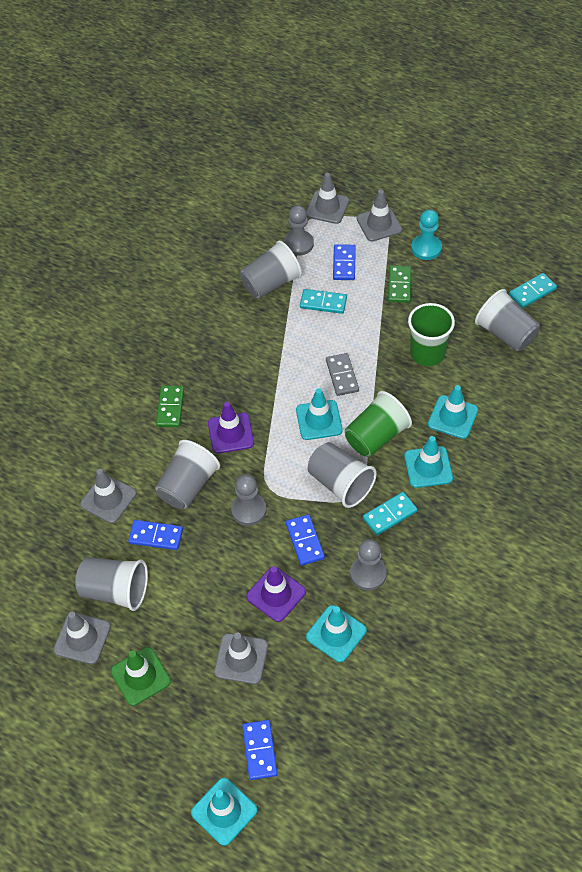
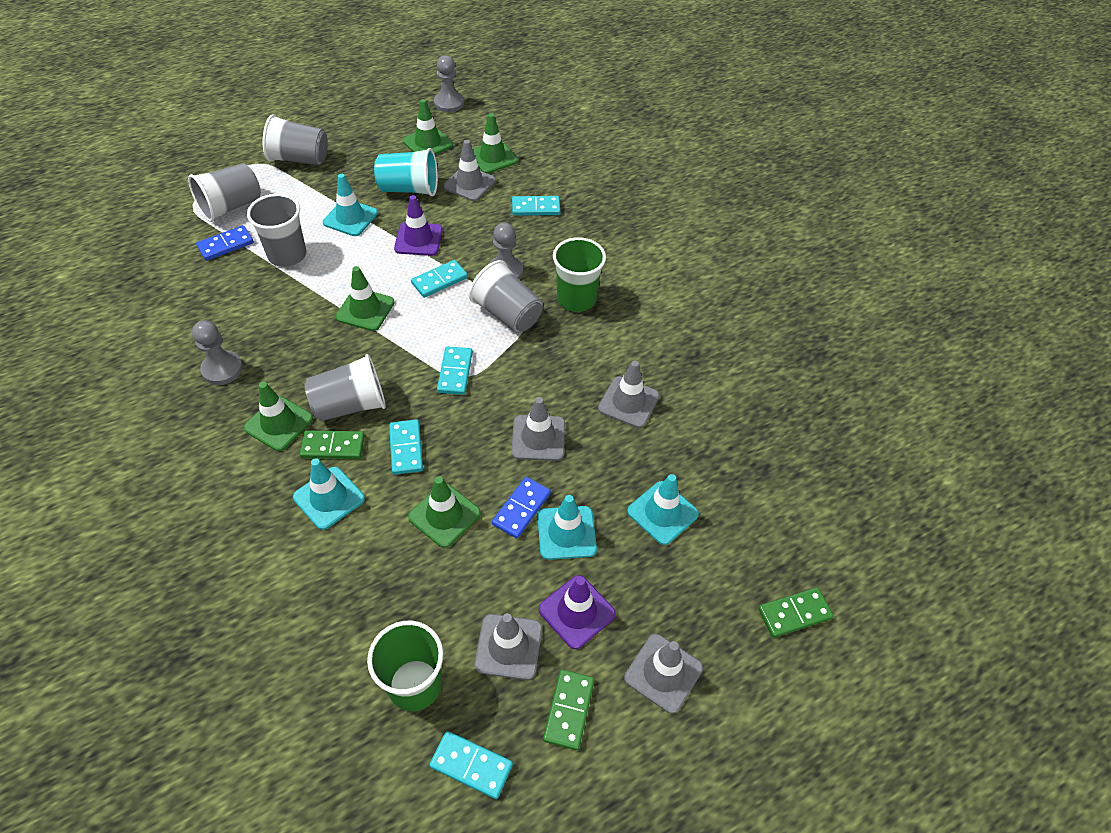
blue domino: 4 -> 2
green domino: 2 -> 3
green traffic cone: 1 -> 5
grey domino: 1 -> 0
turquoise cup: 0 -> 1
turquoise domino: 3 -> 5
turquoise pawn: 1 -> 0
turquoise traffic cone: 5 -> 4

